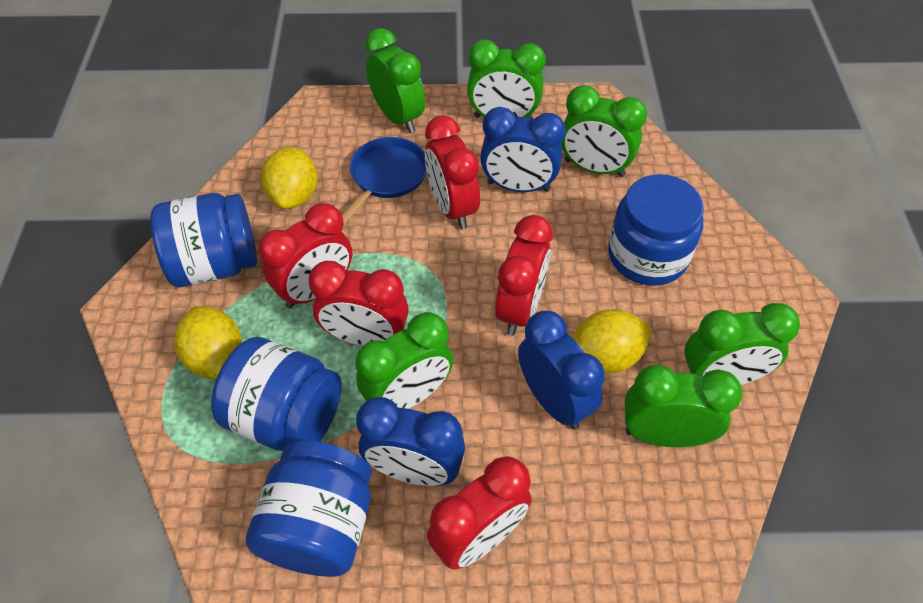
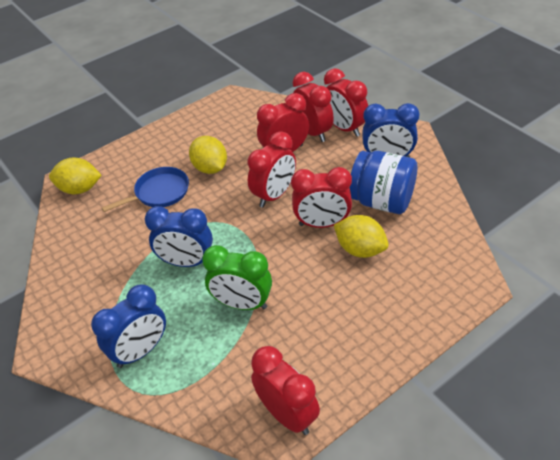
blue jar: 4 -> 1
green clock: 6 -> 1
red clock: 5 -> 6

